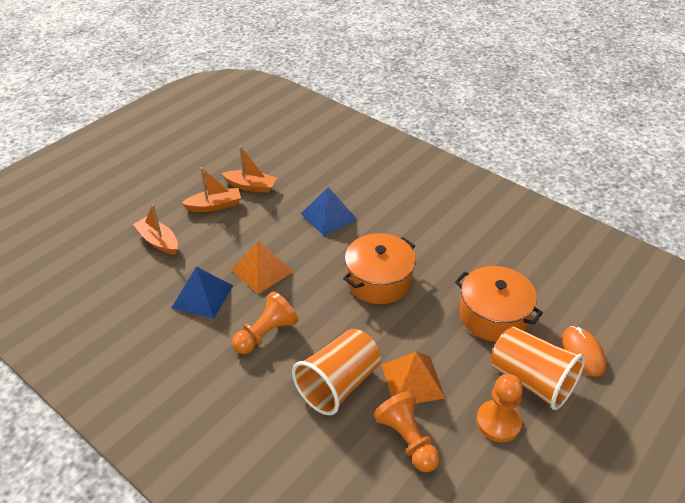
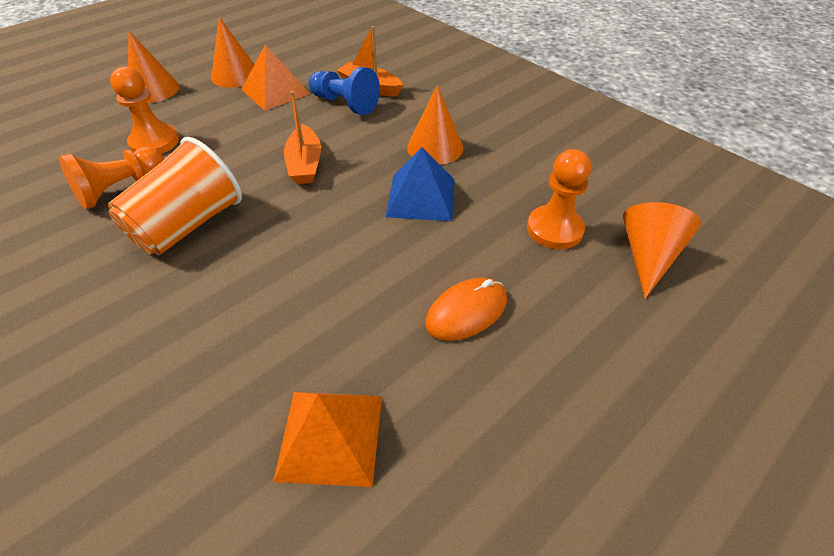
blue pawn: 0 -> 1
blue pyramid: 2 -> 1
orange boat: 3 -> 2
orange cone: 0 -> 4
orange cup: 2 -> 1
orange pot: 2 -> 0

